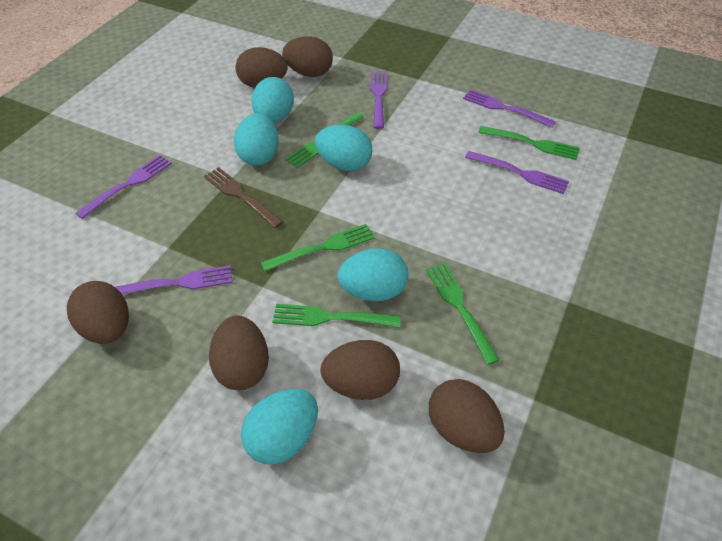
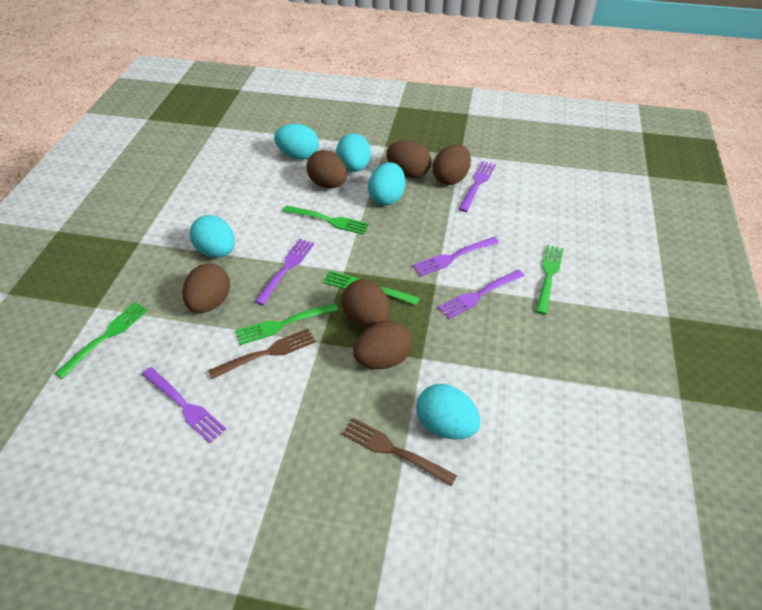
brown fork: 1 -> 2

